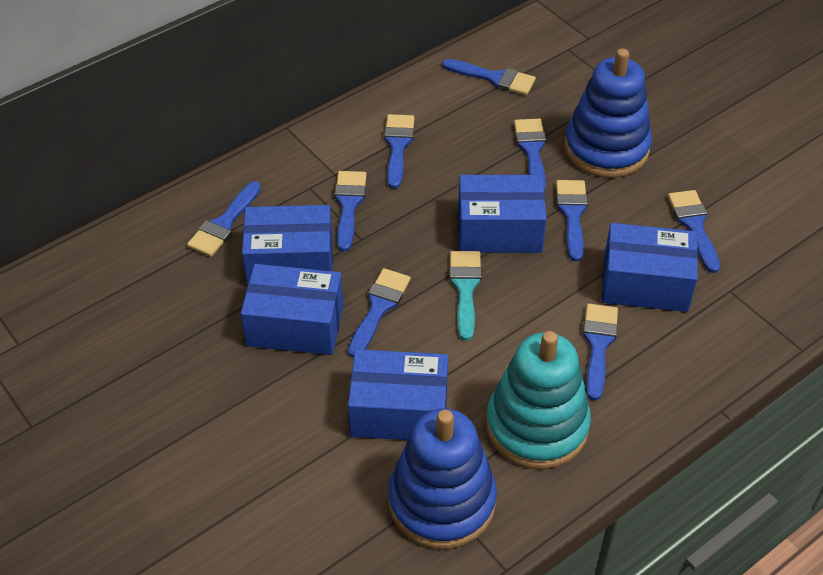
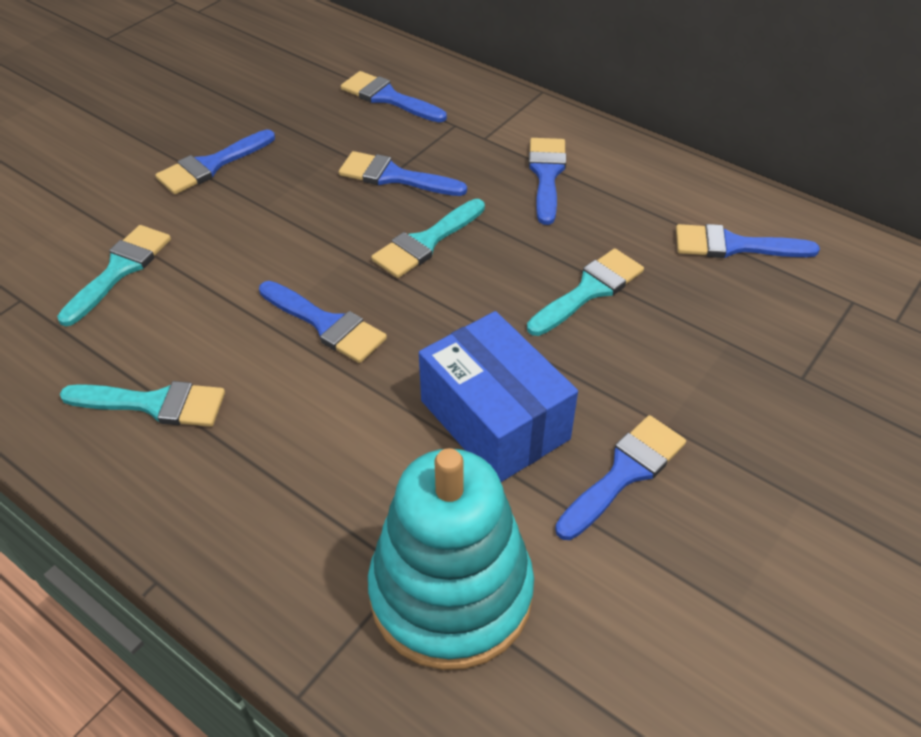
blue box: 5 -> 1
blue brush: 9 -> 7
blue stacking toy: 2 -> 0
turquoise brush: 1 -> 4

